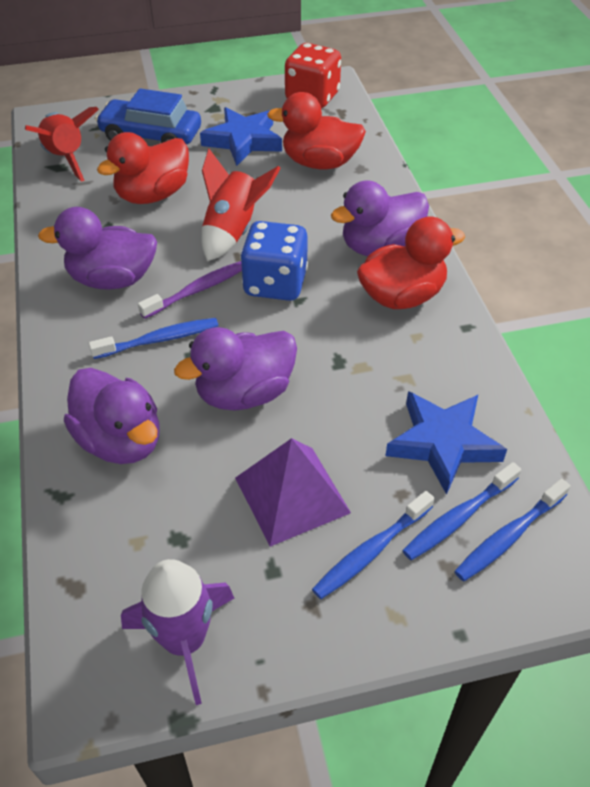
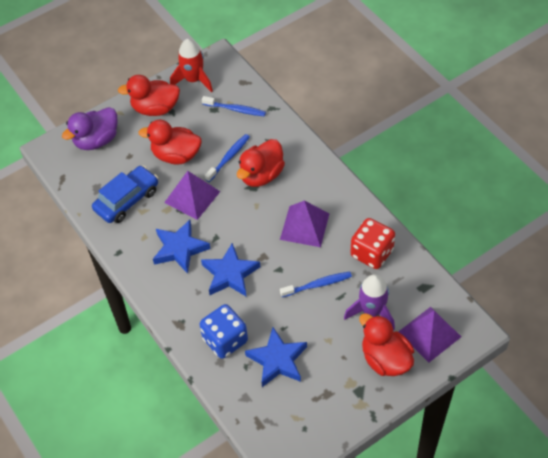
blue star: 2 -> 3
blue toothbrush: 4 -> 3
purple duck: 4 -> 1
purple pyramid: 1 -> 3
purple toothbrush: 1 -> 0
red duck: 3 -> 4
red rocket: 2 -> 1

